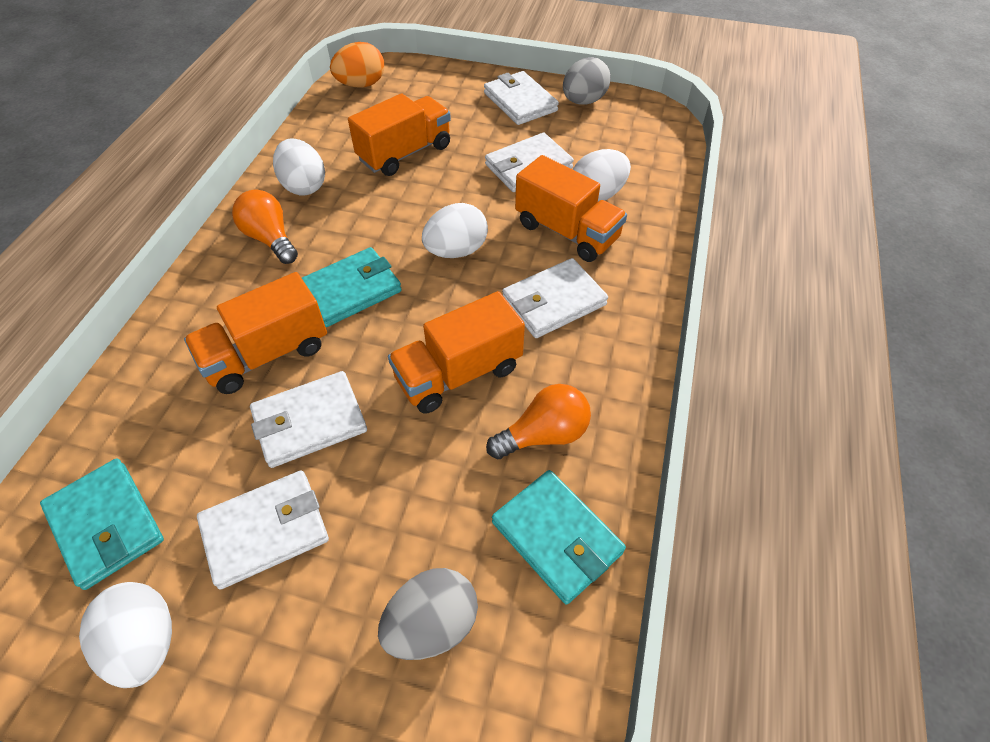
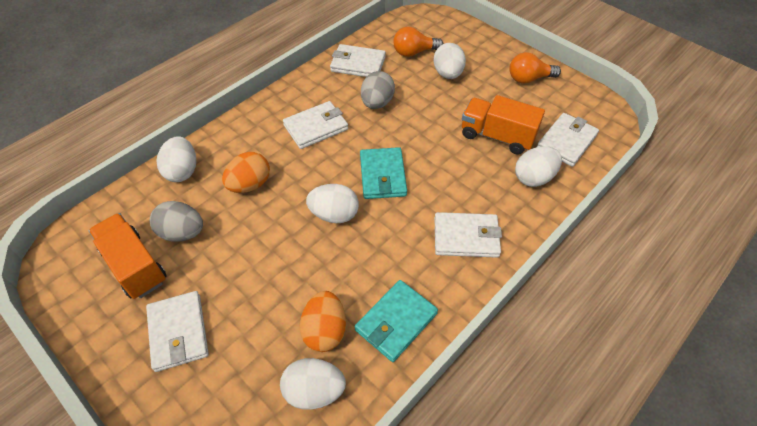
orange egg: 1 -> 2
orange truck: 4 -> 2
turquoise wallet: 3 -> 2
white egg: 4 -> 5

